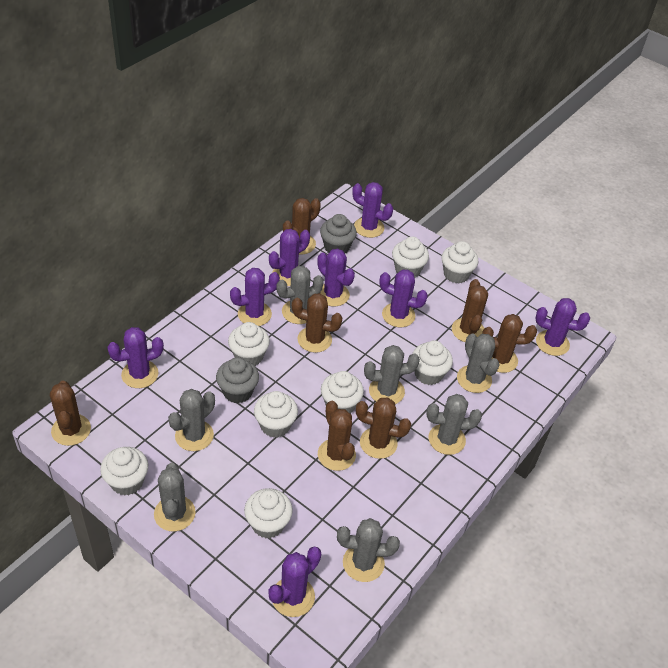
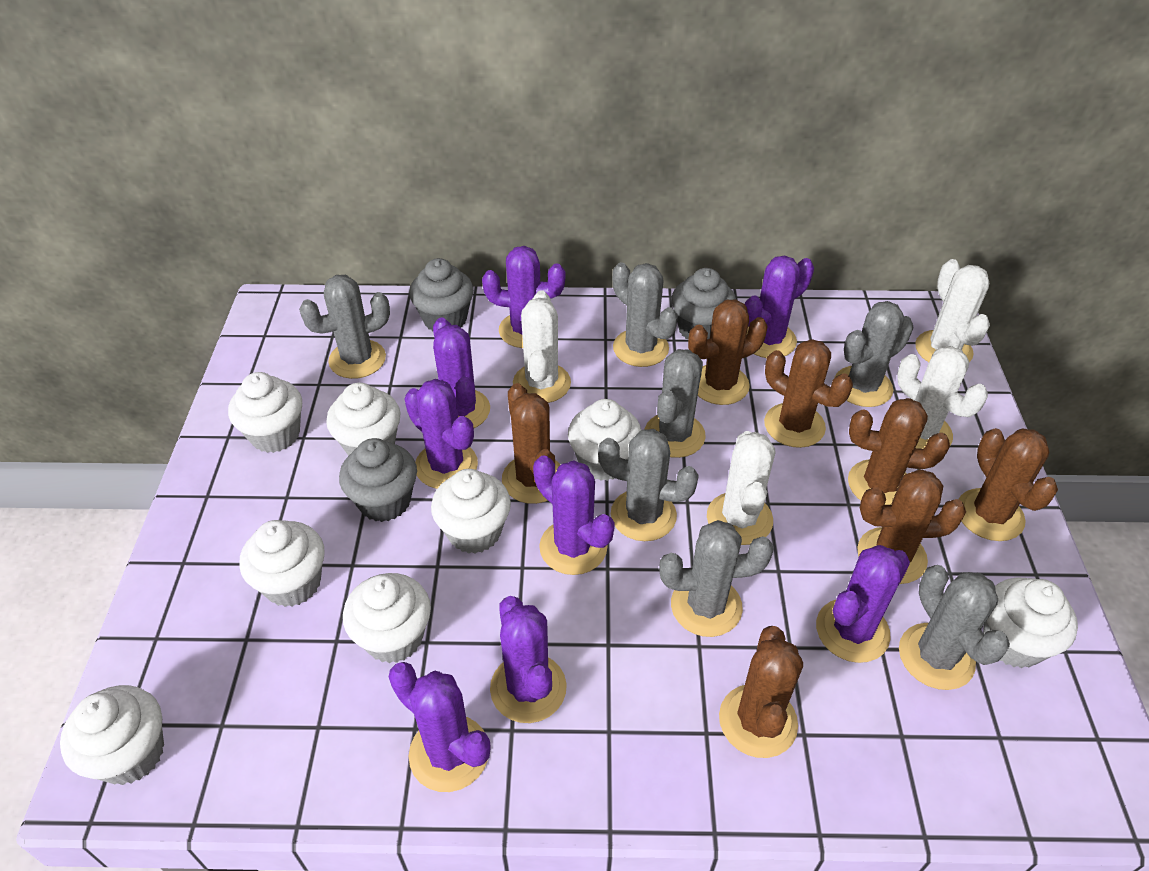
grey cupcake: 2 -> 3
white cactus: 0 -> 4

